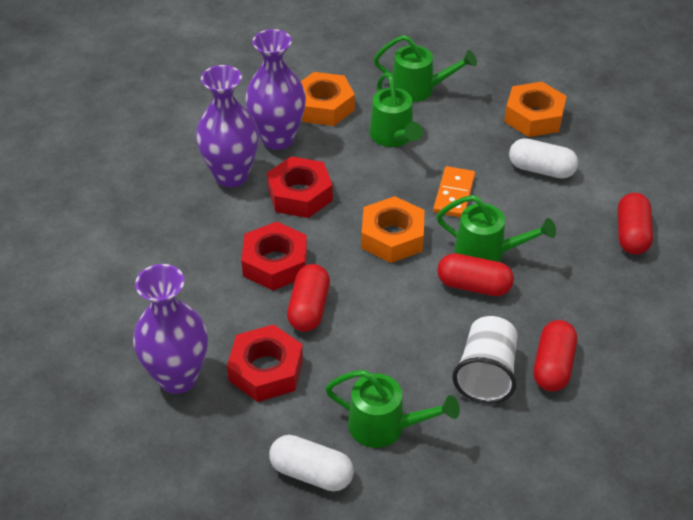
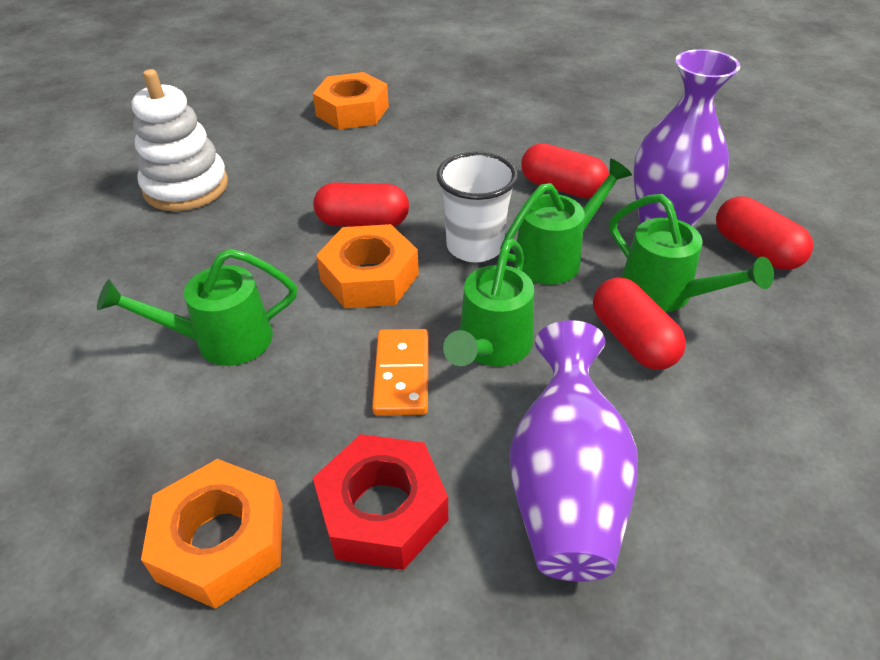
purple vase: 3 -> 2
red nut: 3 -> 1
white capsule: 2 -> 0
white stacking toy: 0 -> 1

